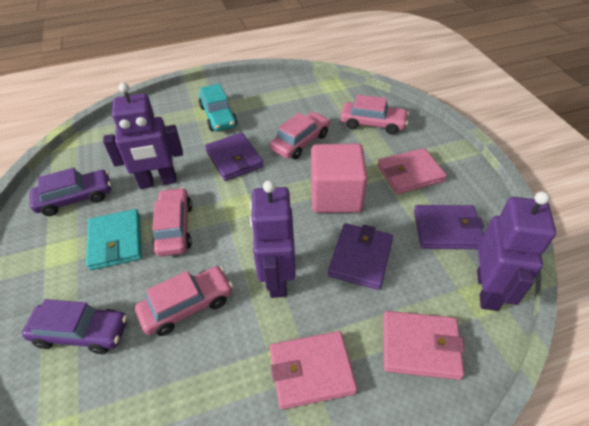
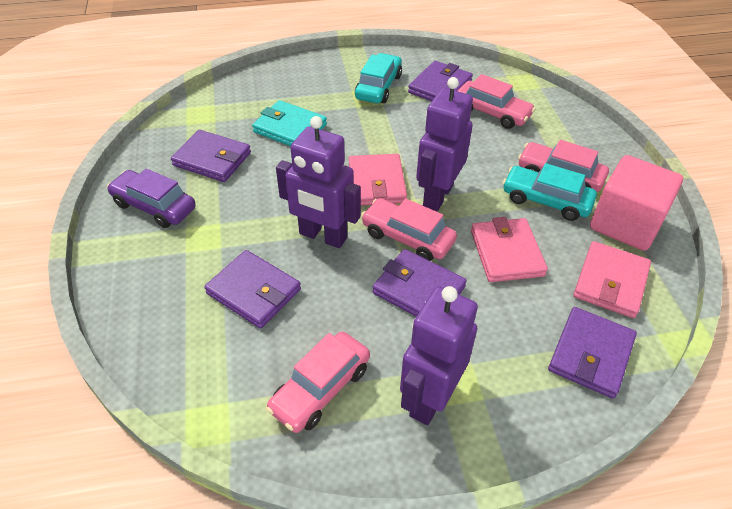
purple car: 2 -> 1
purple wallet: 3 -> 5
turquoise car: 1 -> 2

